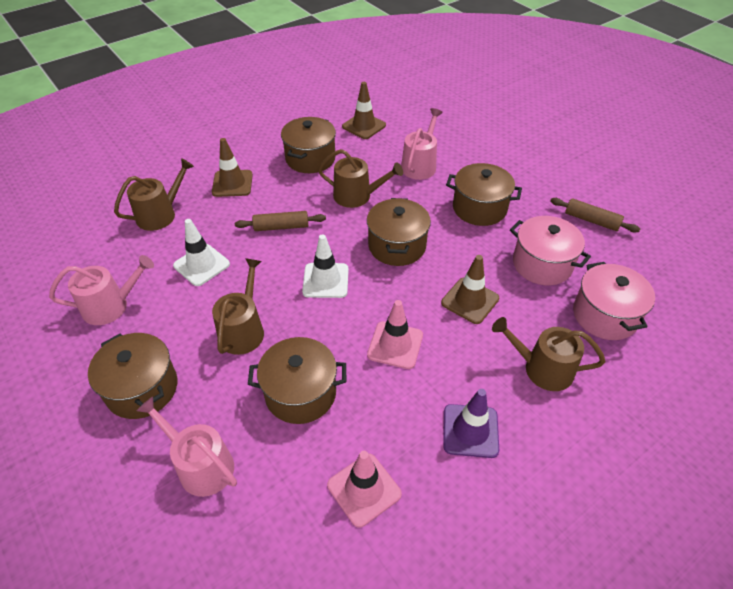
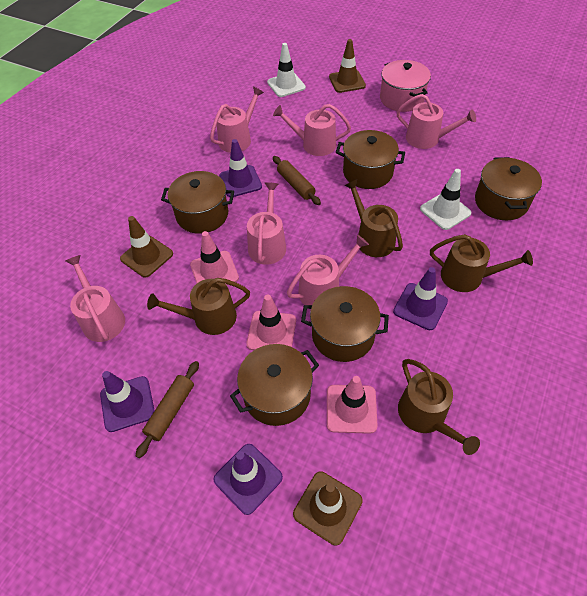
pink pot: 2 -> 1
pink traffic cone: 2 -> 3
pink watering can: 3 -> 6
purple traffic cone: 1 -> 4

